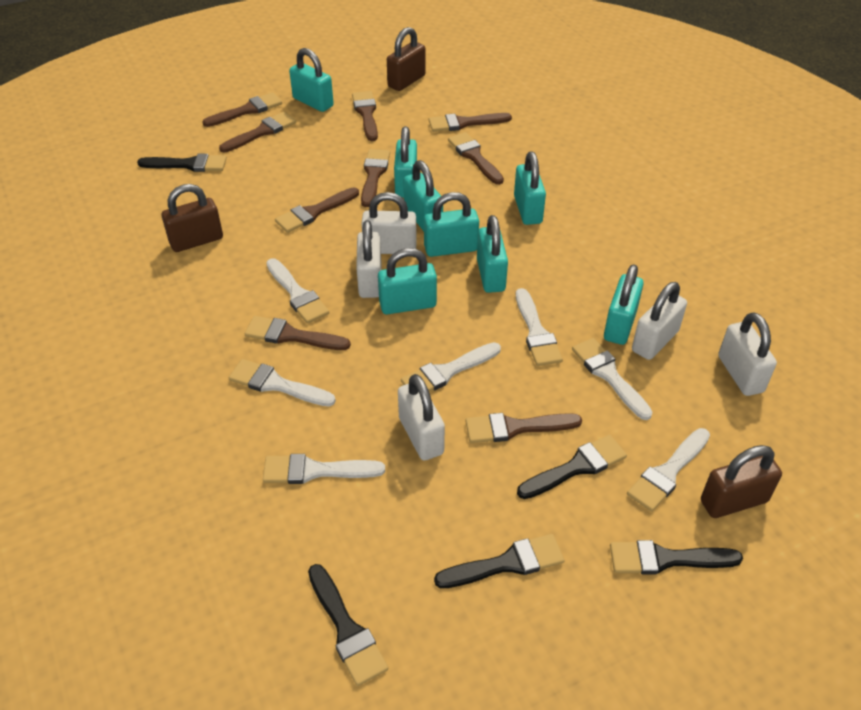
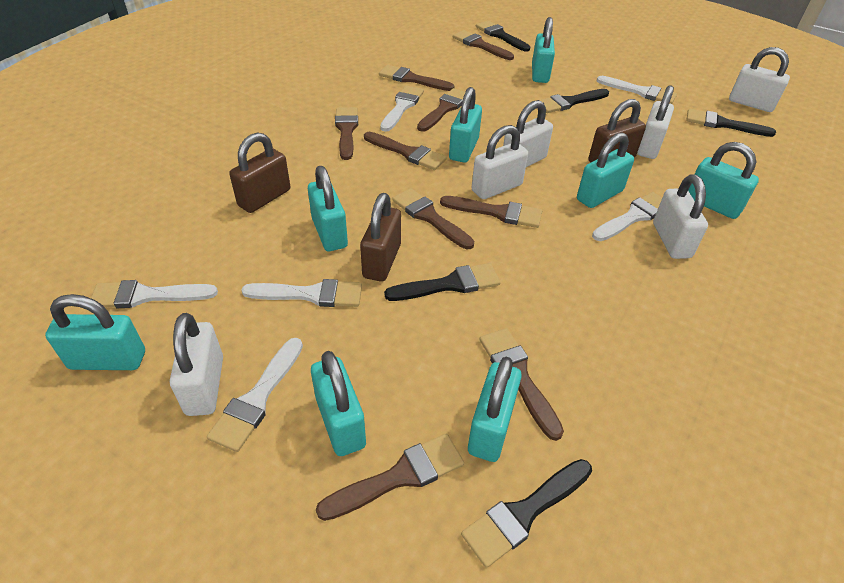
white brush: 7 -> 6
white padlock: 5 -> 6

